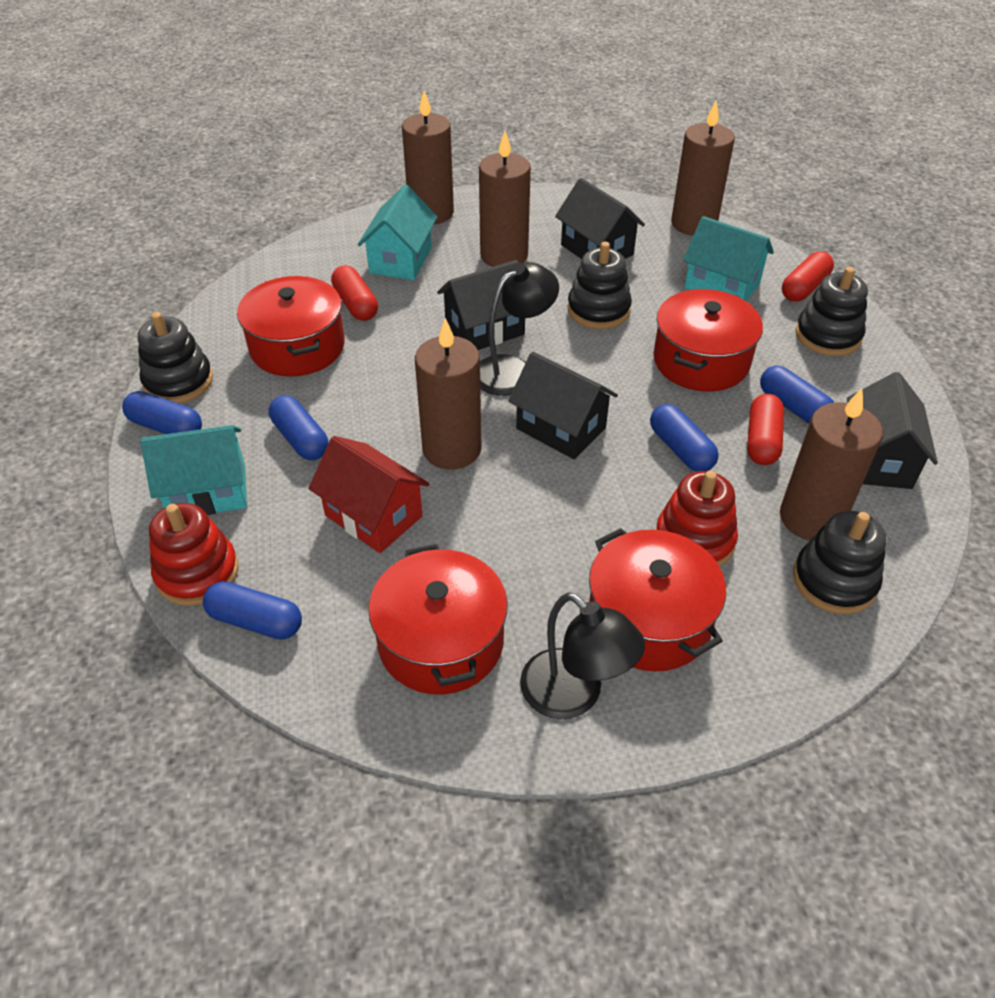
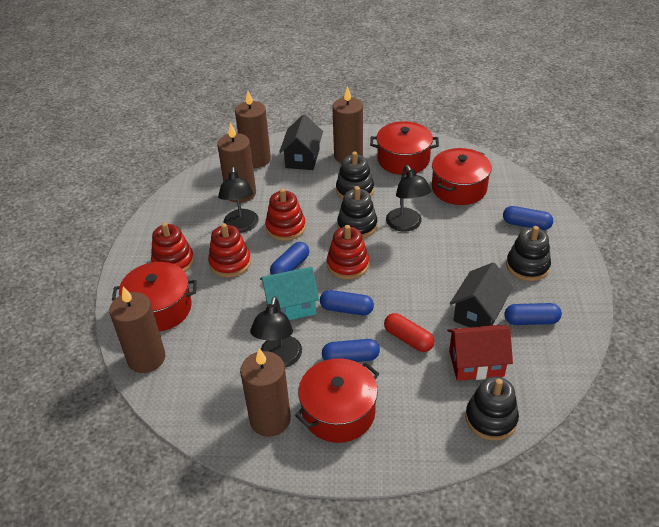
black house: 4 -> 2
black lamp: 2 -> 3
red capsule: 3 -> 1
red stacking toy: 2 -> 4
turquoise house: 3 -> 1

